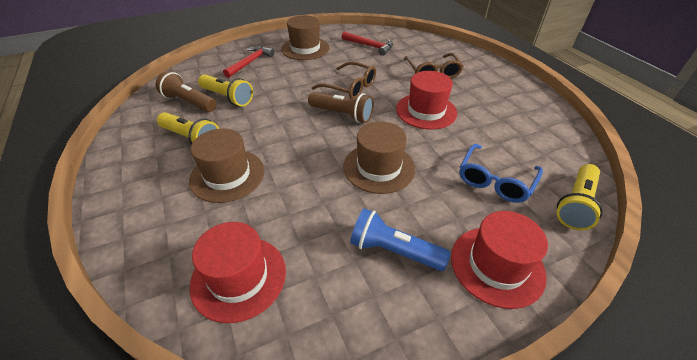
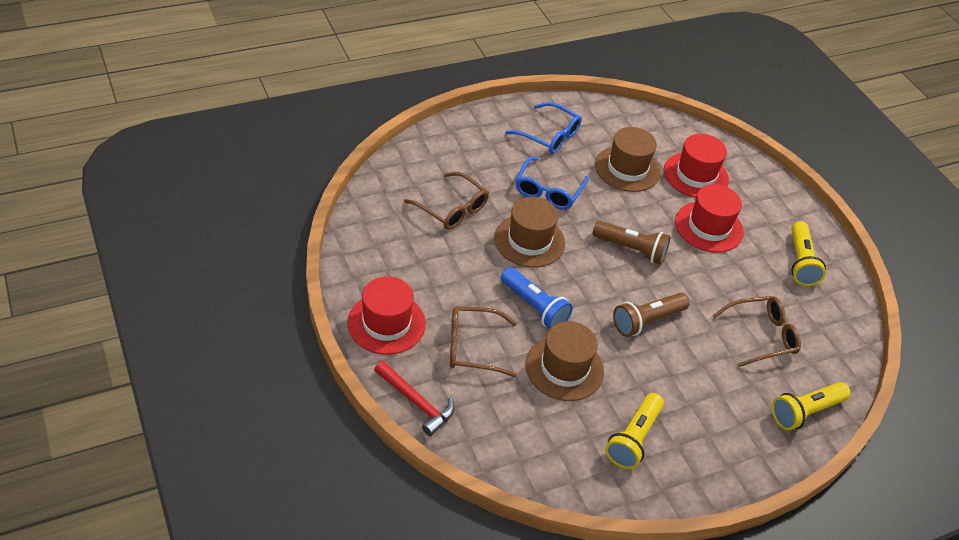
blue glasses: 1 -> 2
brown glasses: 2 -> 3
red hammer: 2 -> 1

